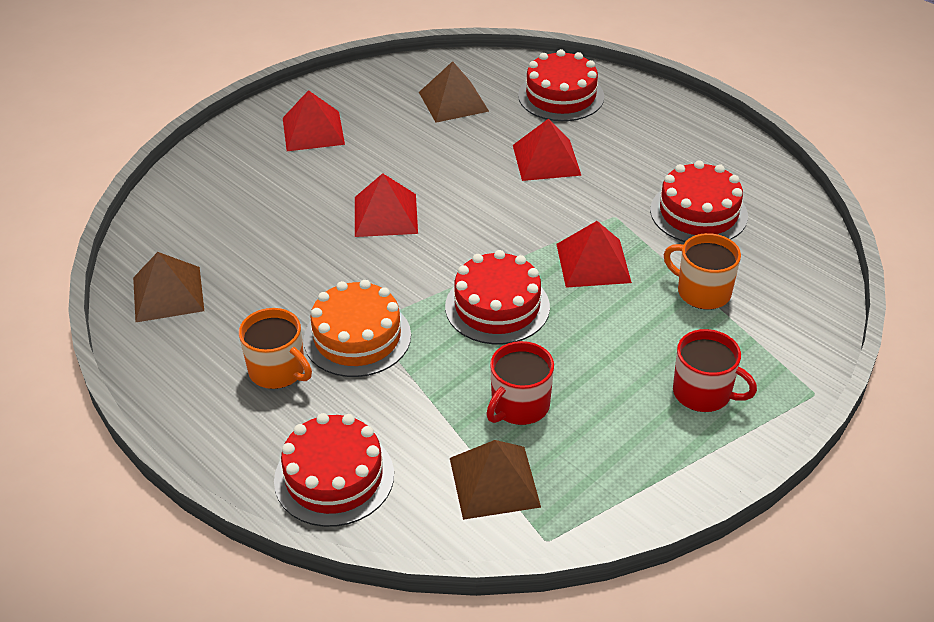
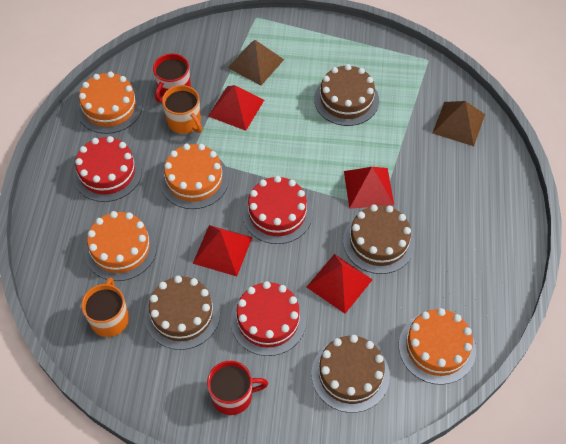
brown cake: 0 -> 4
brown pyramid: 3 -> 2
orange cake: 1 -> 4
red cake: 4 -> 3

